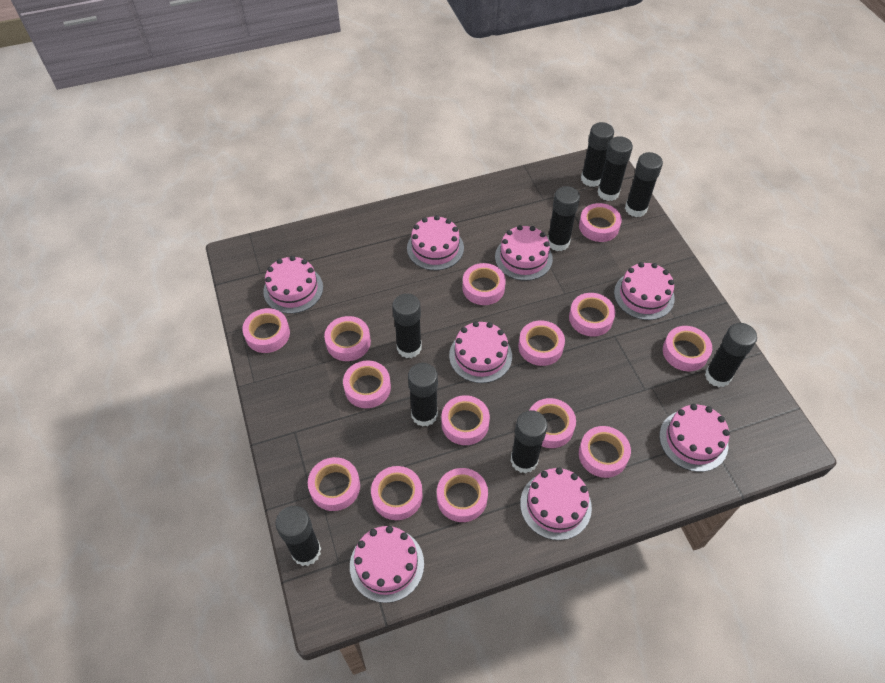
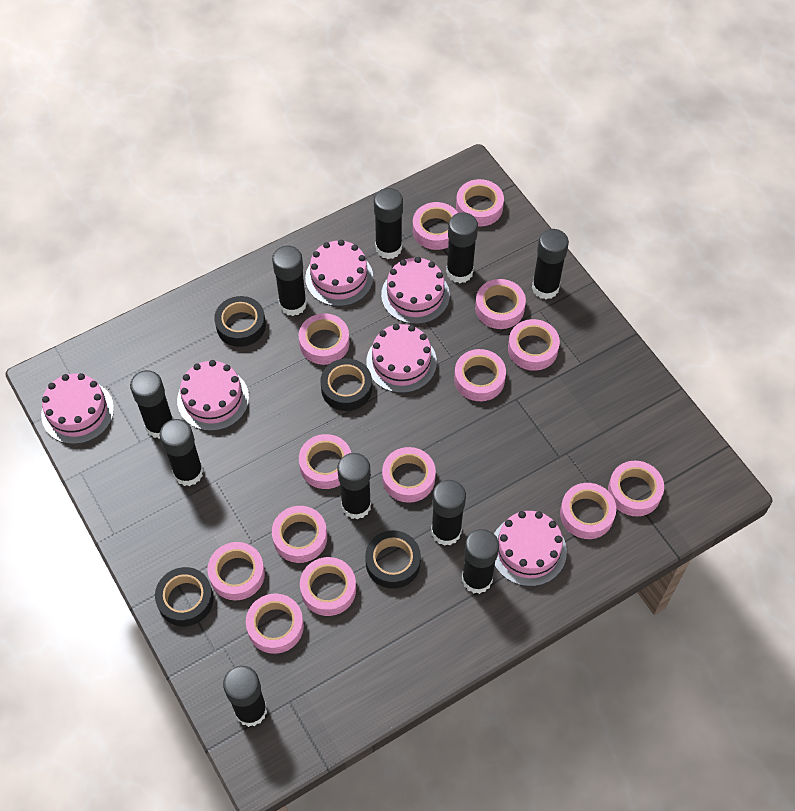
black glue stick: 9 -> 10
black tape: 0 -> 4
pink cake: 8 -> 6

